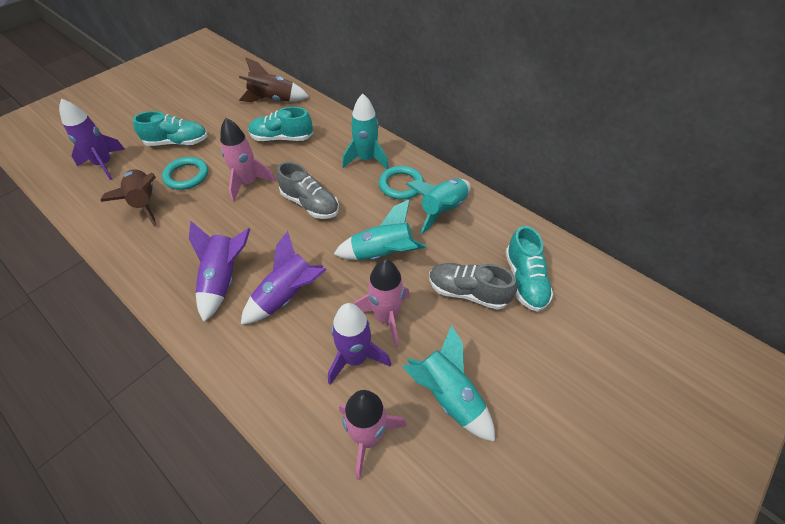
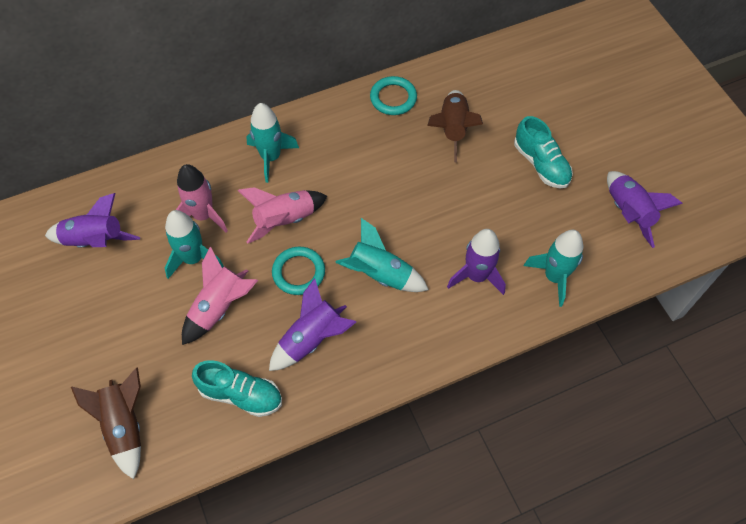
grey shoe: 2 -> 0
turquoise shoe: 3 -> 2

